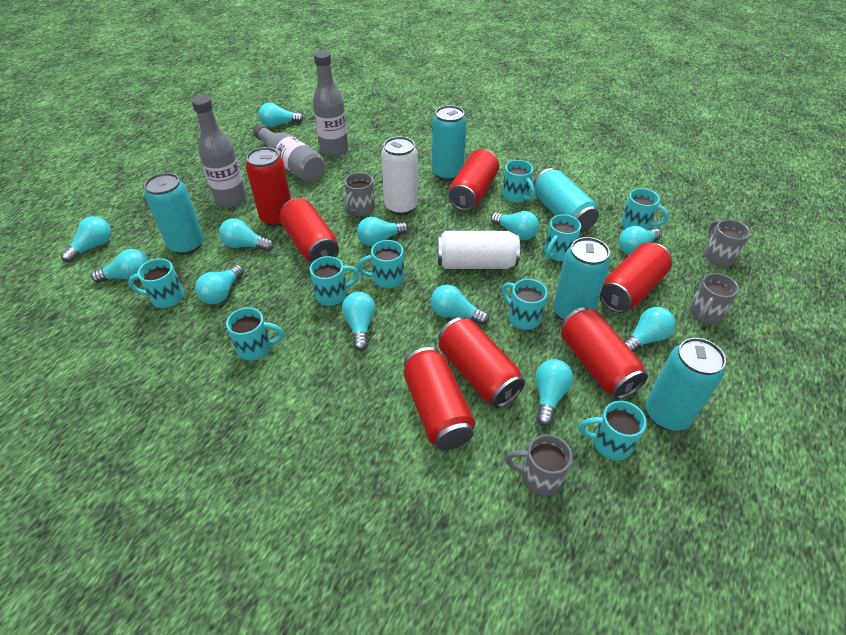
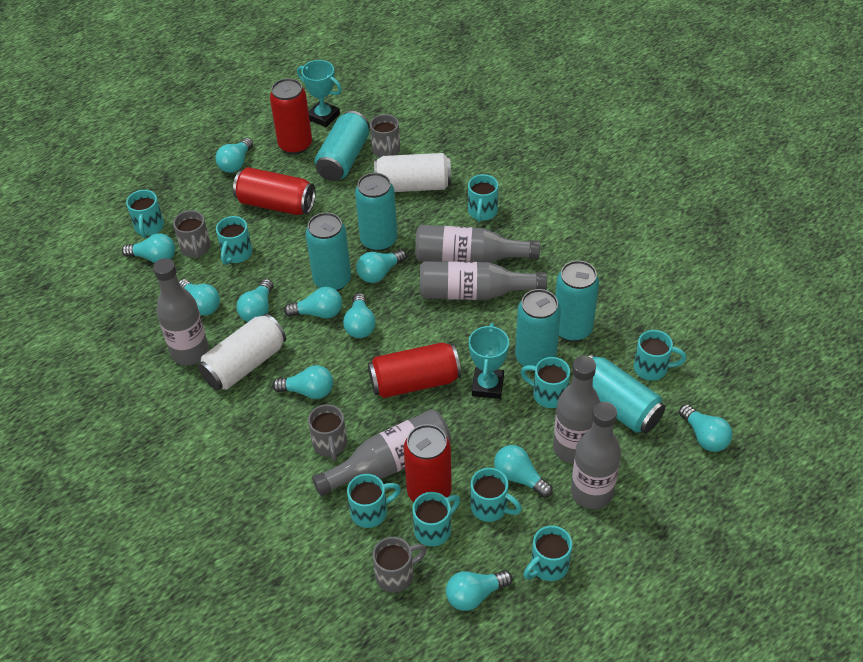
grey bottle: 3 -> 6
red can: 7 -> 4
turquoise can: 5 -> 6
turquoise light bulb: 12 -> 11
turquoise trophy: 0 -> 2

